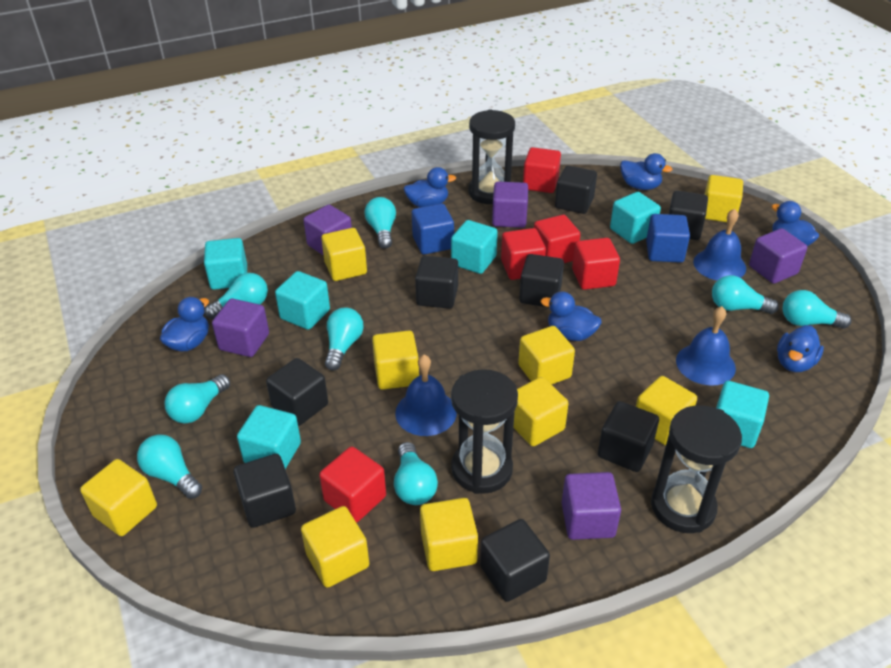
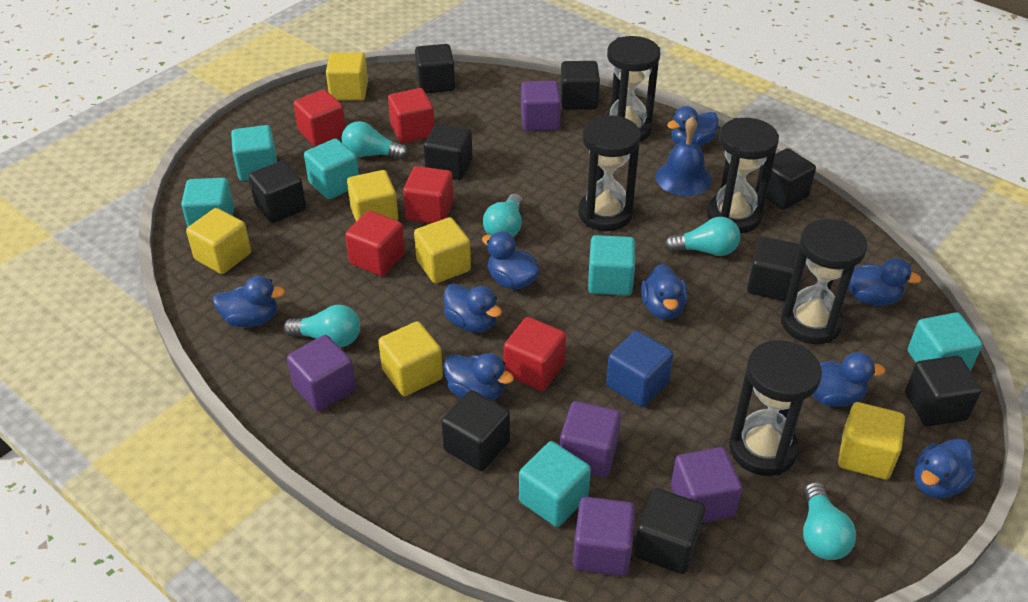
black cube: 8 -> 9
black hourglass: 3 -> 5
blue bell: 3 -> 1
blue cube: 2 -> 1
blue duck: 6 -> 9
turquoise light bulb: 8 -> 5
yellow cube: 9 -> 6

